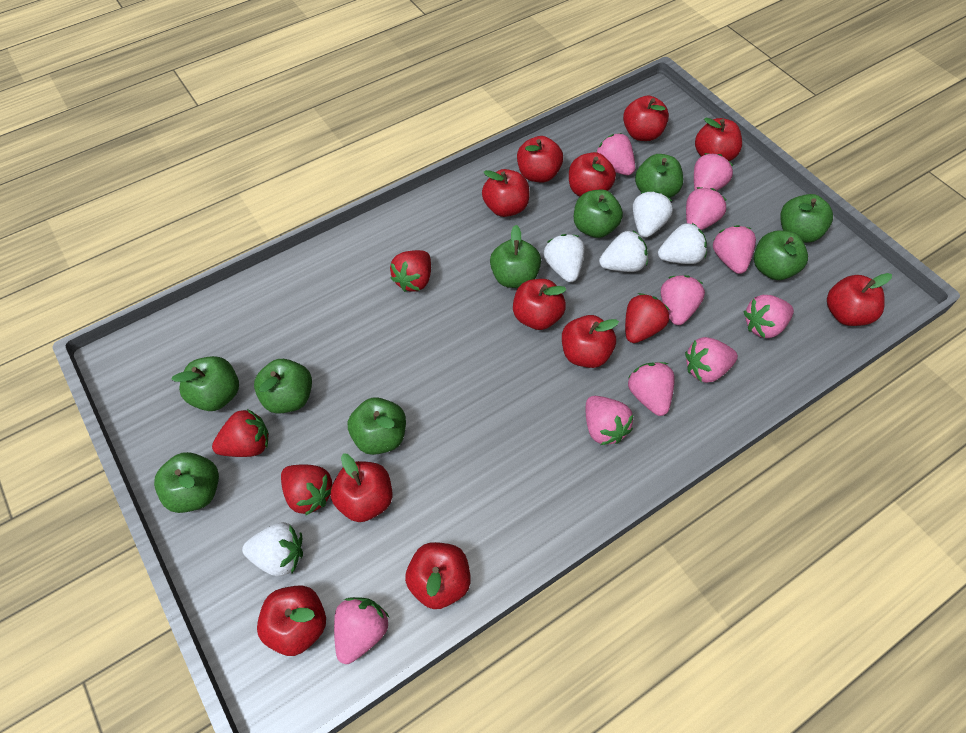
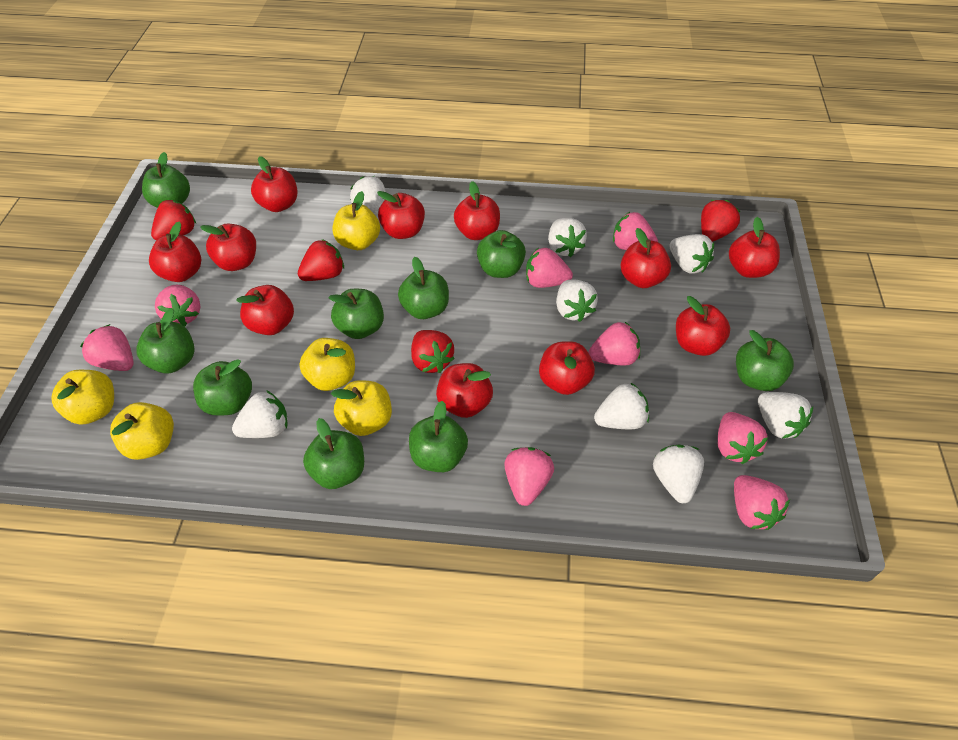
pink strawberry: 10 -> 8
white strawberry: 5 -> 8
yellow apple: 0 -> 5

